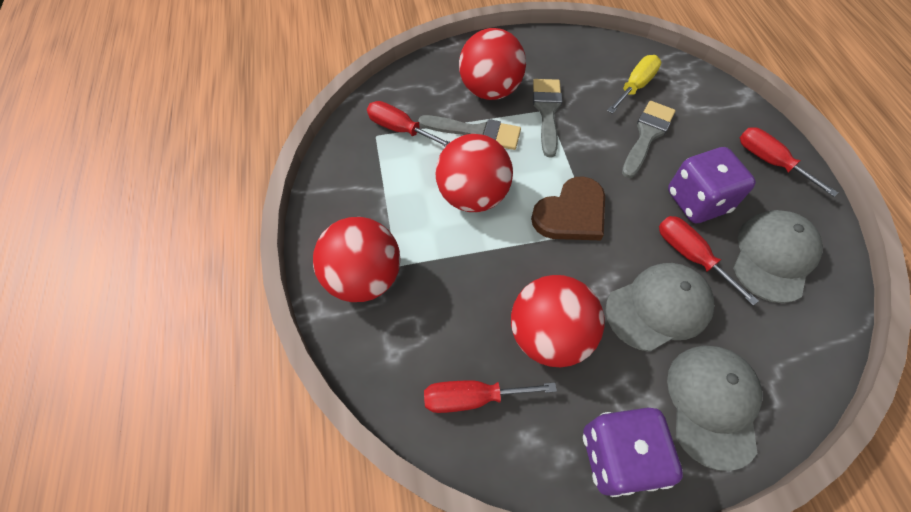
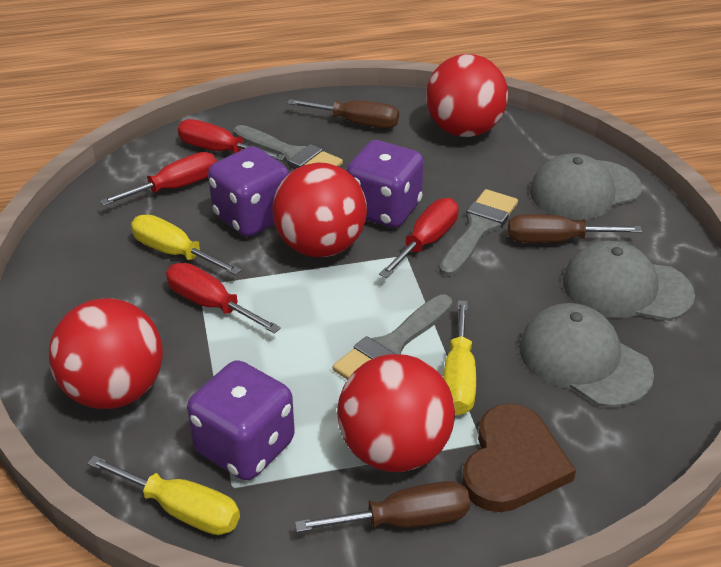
brown screwdriver: 0 -> 3
purple dice: 2 -> 3
yellow screwdriver: 1 -> 3

